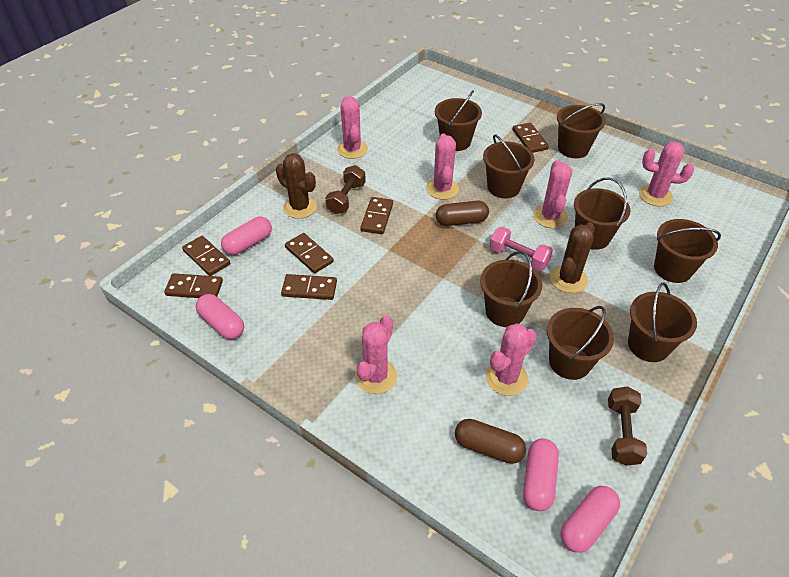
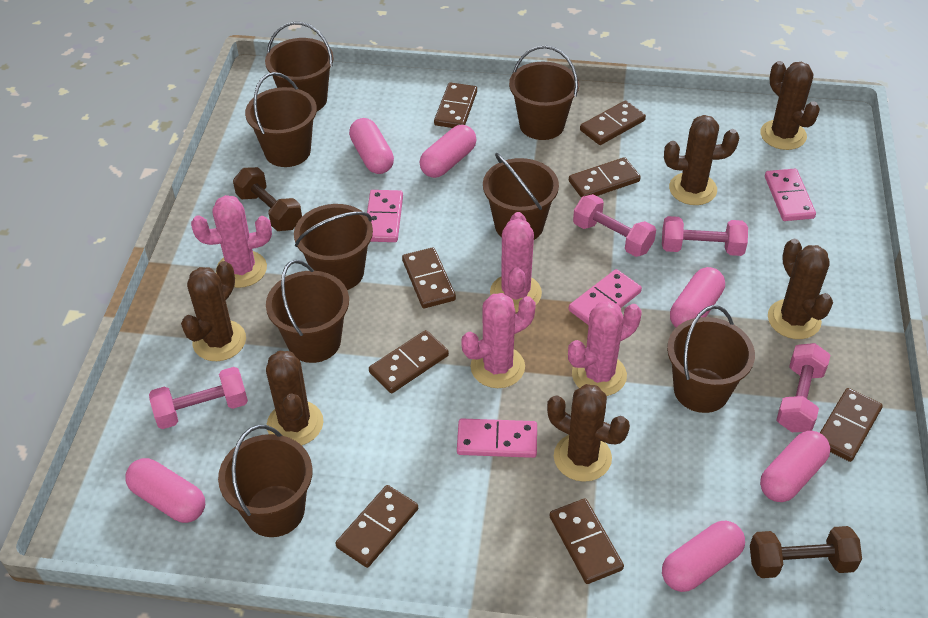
brown cactus: 2 -> 6
brown capsule: 2 -> 0
brown domino: 6 -> 8
pink cactus: 6 -> 4
pink capsule: 4 -> 6
pink domino: 0 -> 4
pink dumbbell: 1 -> 4

